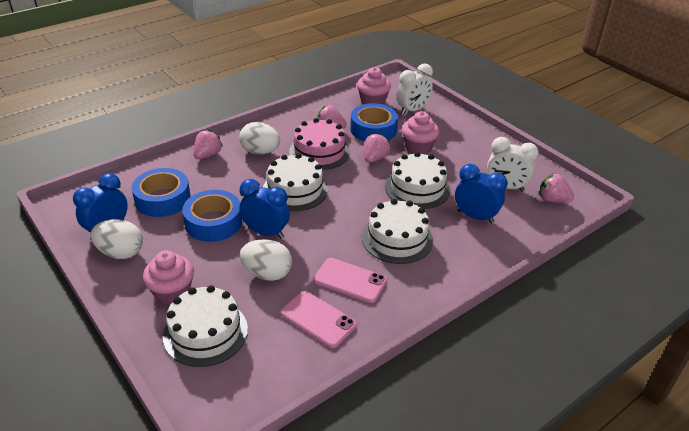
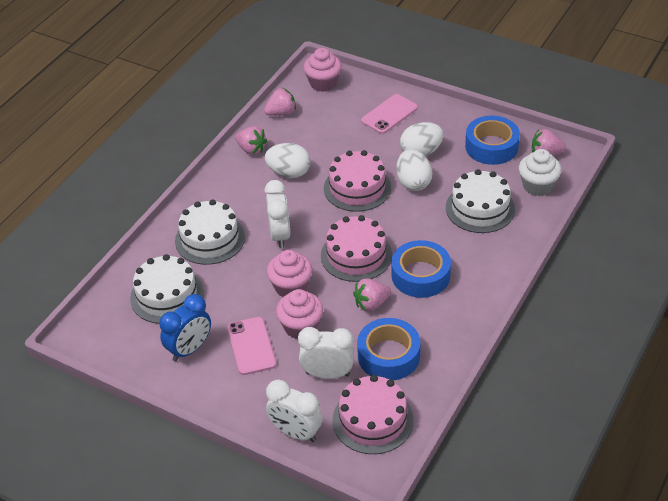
blue clock: 3 -> 1
pink cake: 1 -> 3
white cake: 4 -> 3
white clock: 2 -> 3
white cupcake: 0 -> 1

